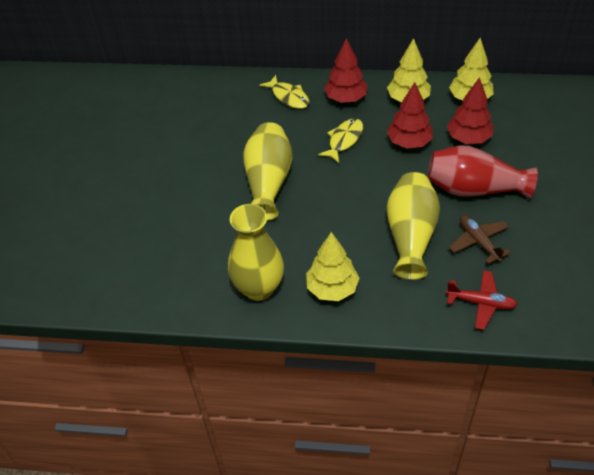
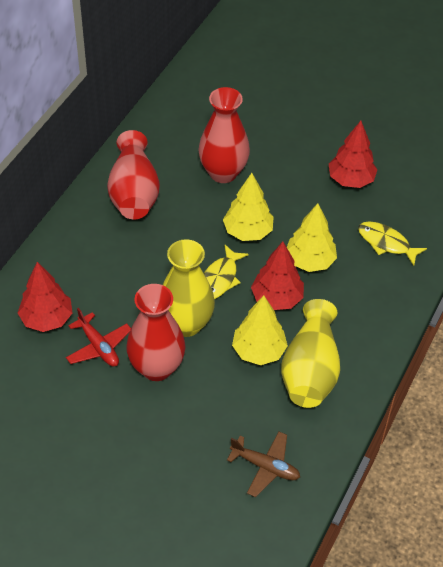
red vase: 1 -> 3
yellow vase: 3 -> 2

